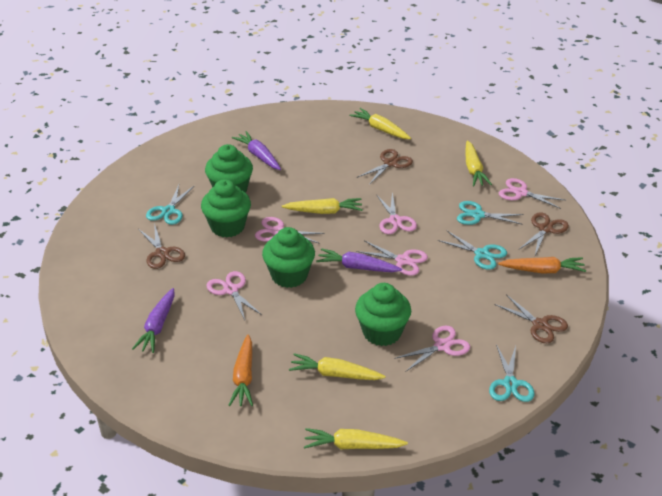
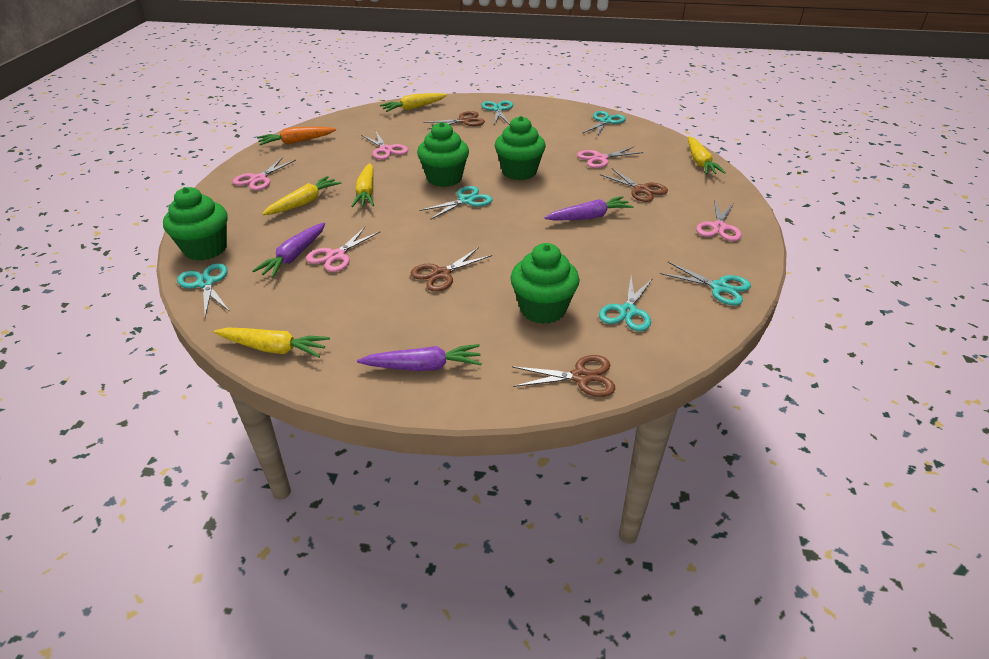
orange carrot: 2 -> 1
pink scissors: 6 -> 5
turquoise scissors: 4 -> 6

